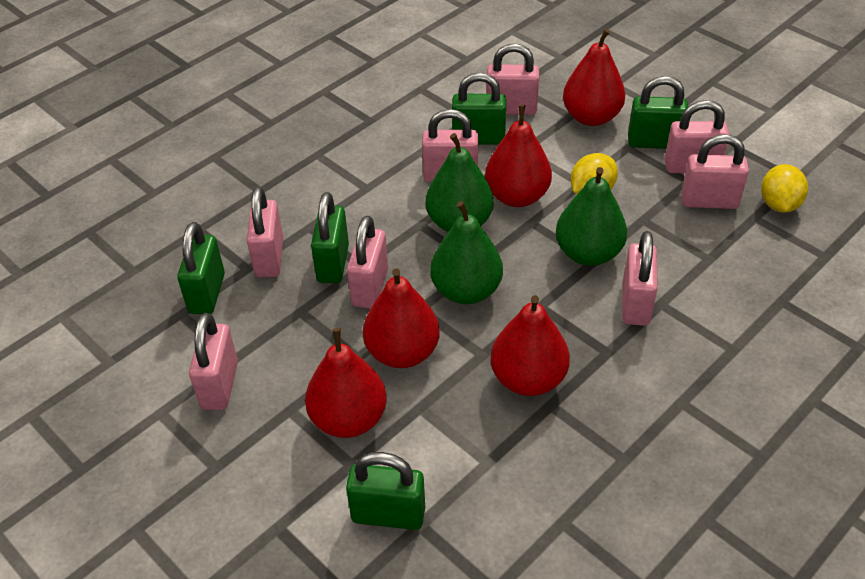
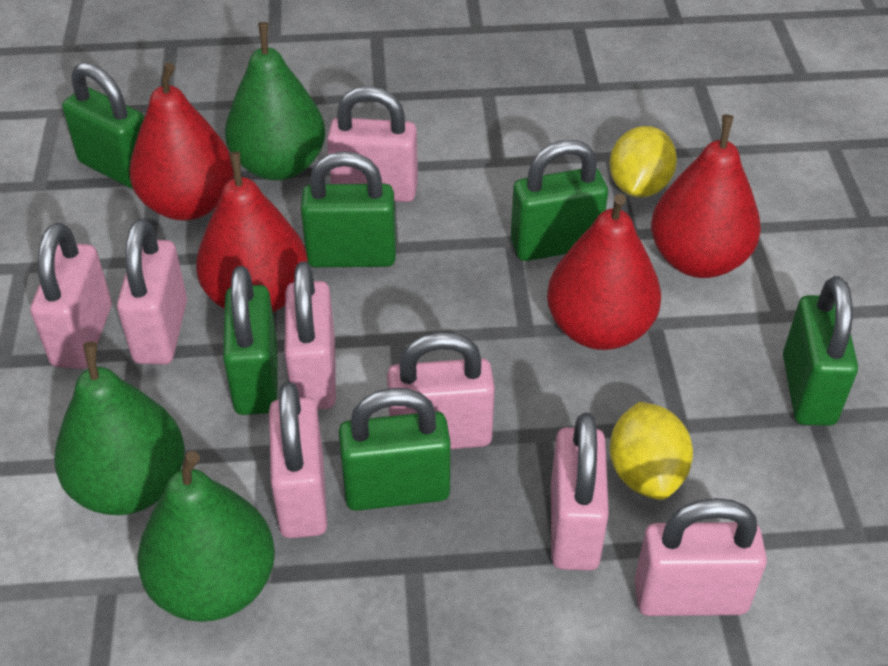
green padlock: 5 -> 6
red pear: 5 -> 4

